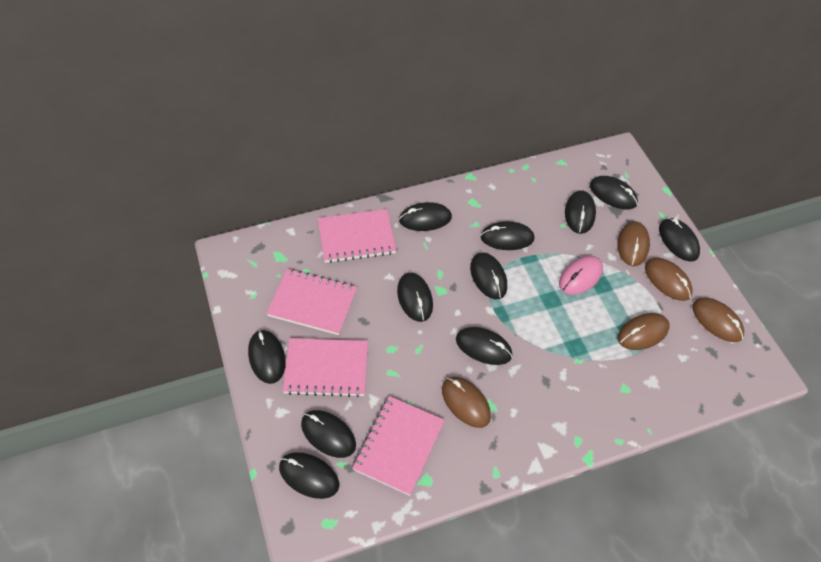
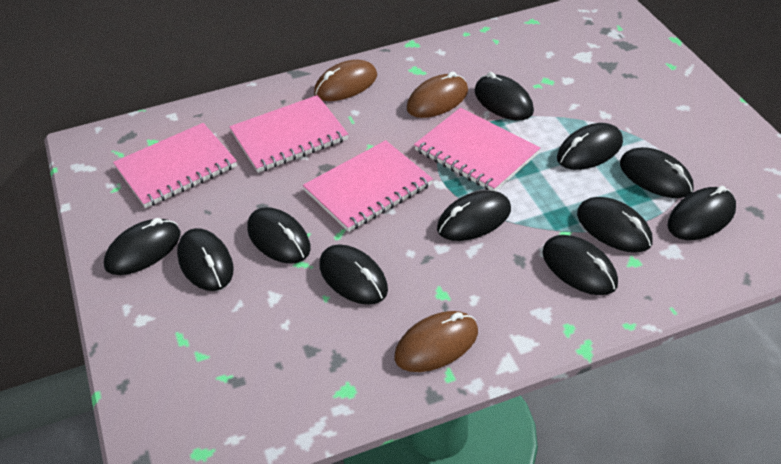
brown mouse: 5 -> 3
pink mouse: 1 -> 0

